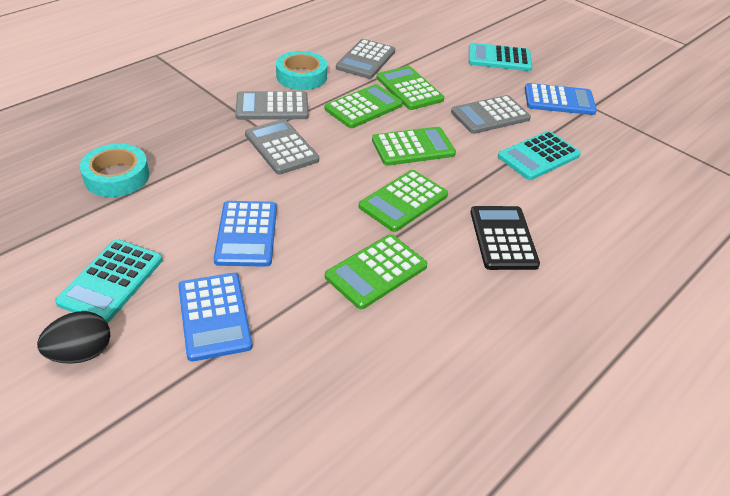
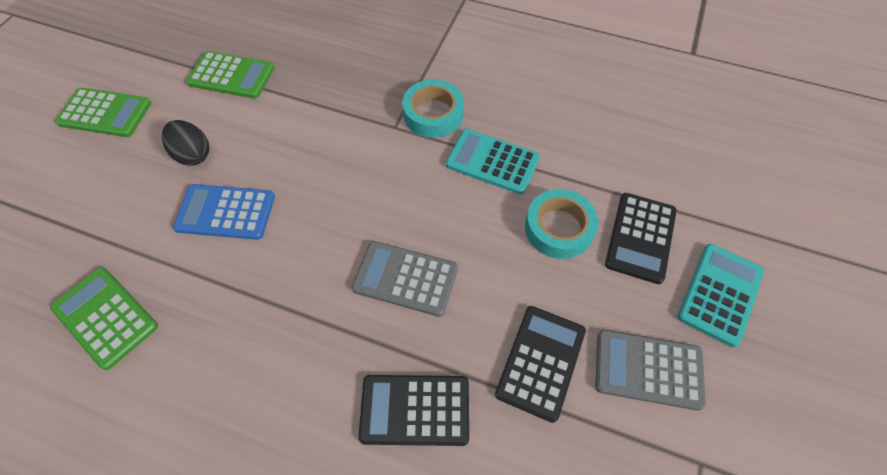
black calculator: 1 -> 3
blue calculator: 3 -> 1
green calculator: 5 -> 3
grey calculator: 4 -> 2
turquoise calculator: 3 -> 2

